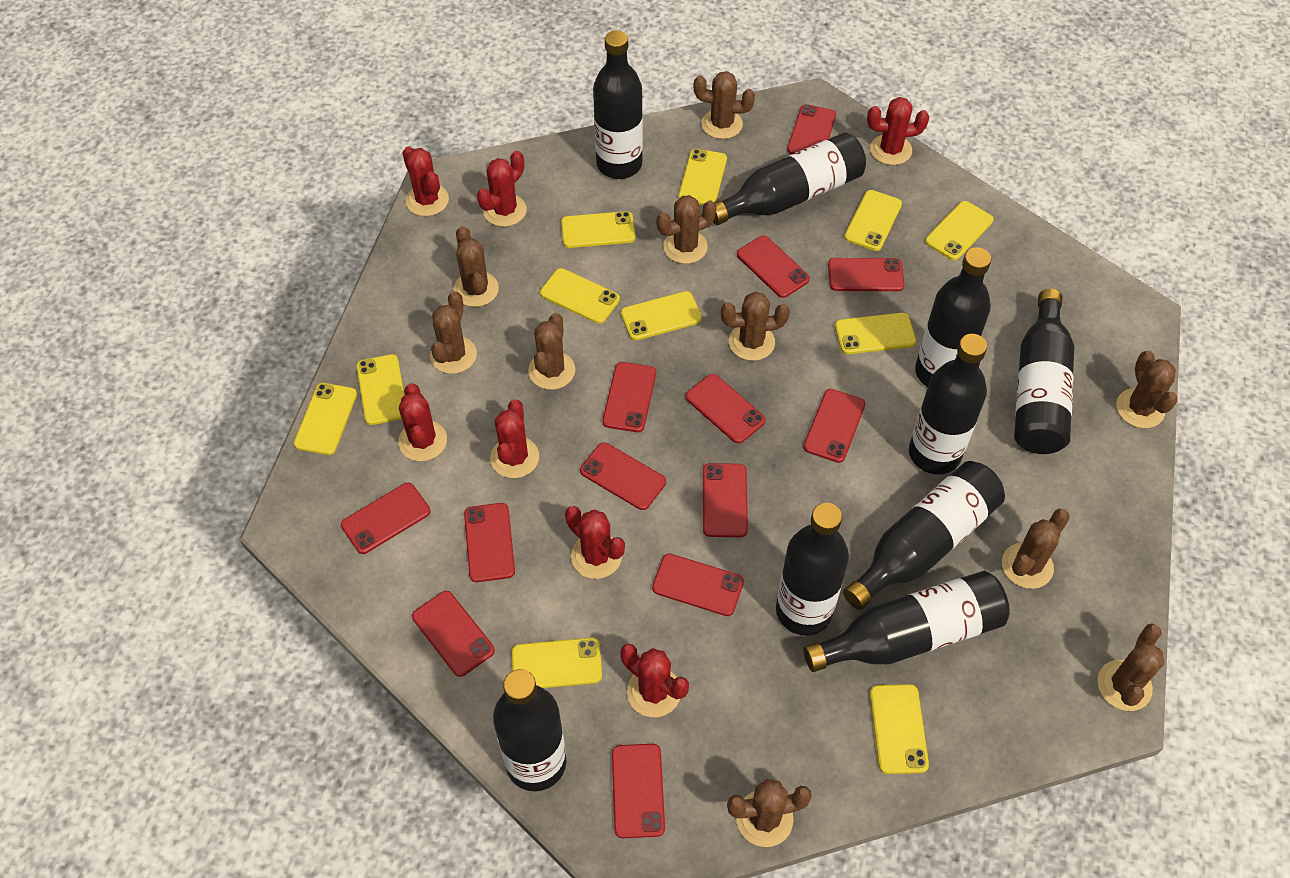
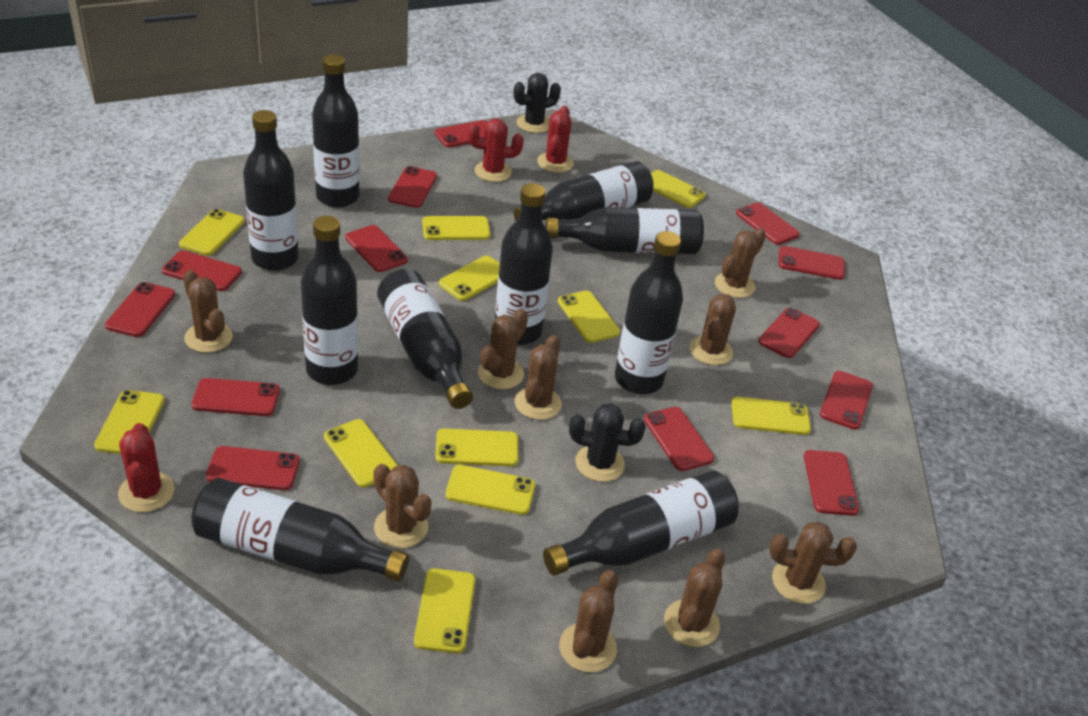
black bottle: 9 -> 10
black cactus: 0 -> 2
brown cactus: 10 -> 9
red cactus: 7 -> 3

